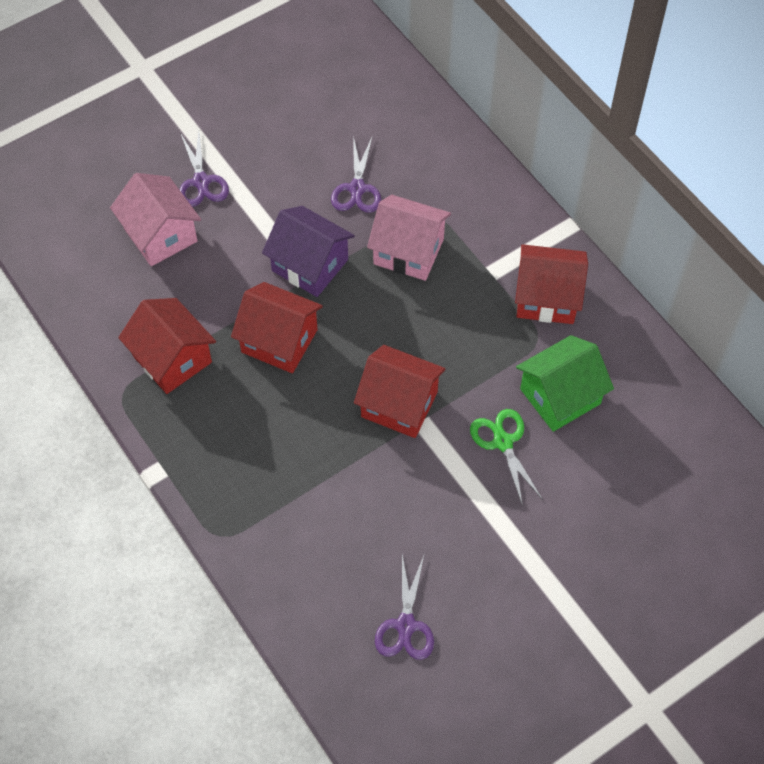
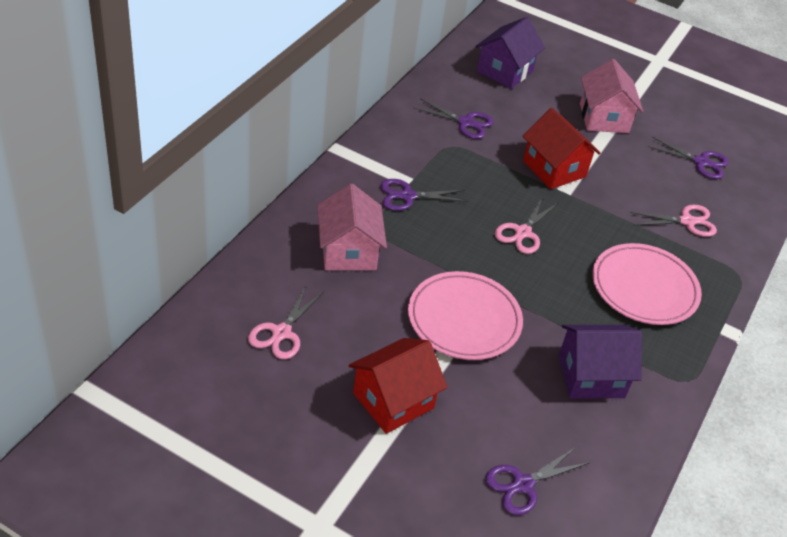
green house: 1 -> 0
green scissors: 1 -> 0
pink plate: 0 -> 2
pink scissors: 0 -> 3
purple house: 1 -> 2
purple scissors: 3 -> 4
red house: 4 -> 2

